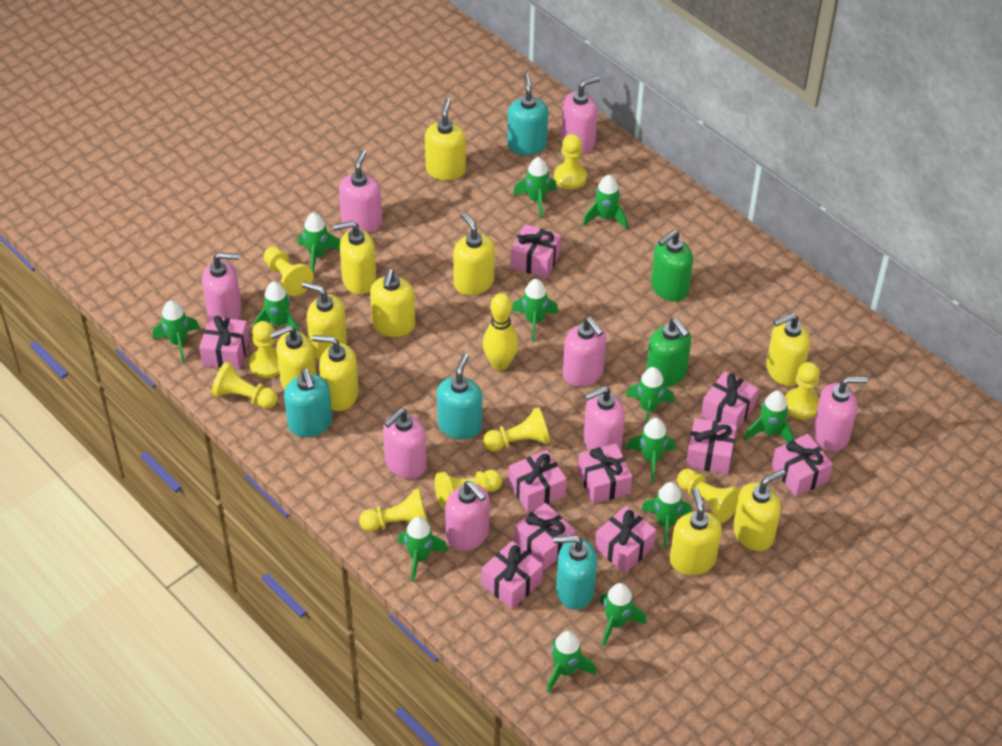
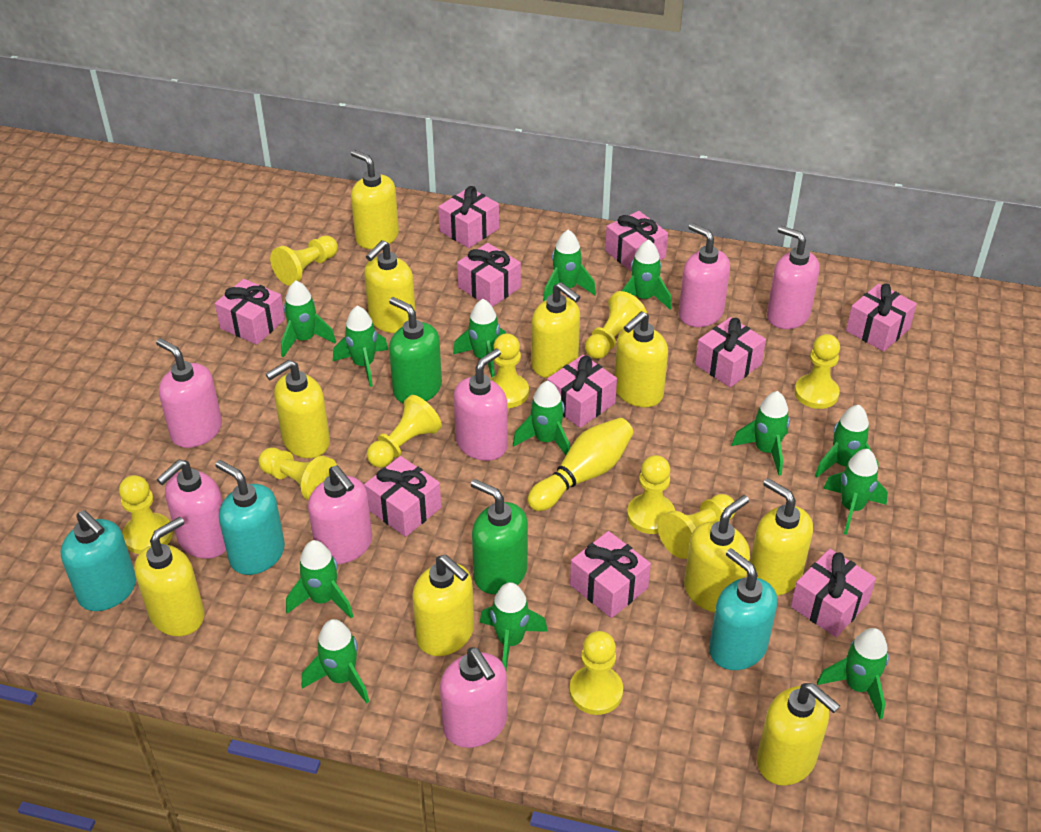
pink soap dispenser: 8 -> 7
turquoise soap dispenser: 4 -> 3
yellow pawn: 9 -> 10

